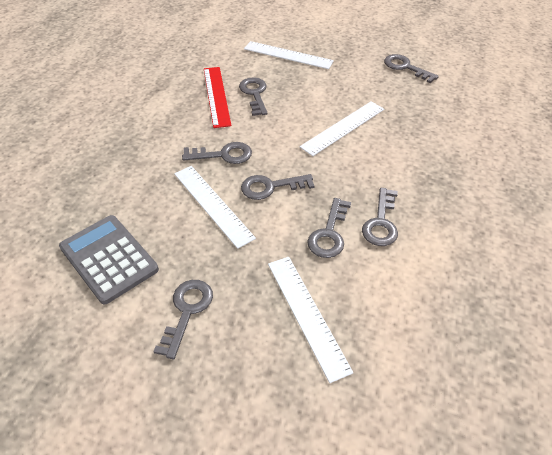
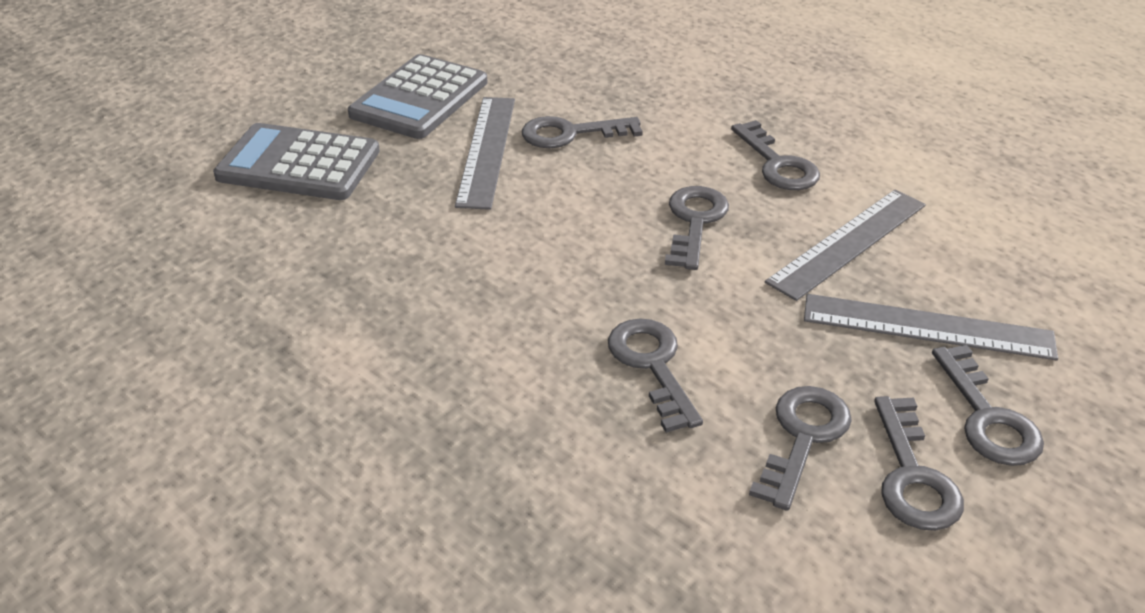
grey calculator: 1 -> 2
grey ruler: 0 -> 3
red ruler: 1 -> 0
white ruler: 4 -> 0

